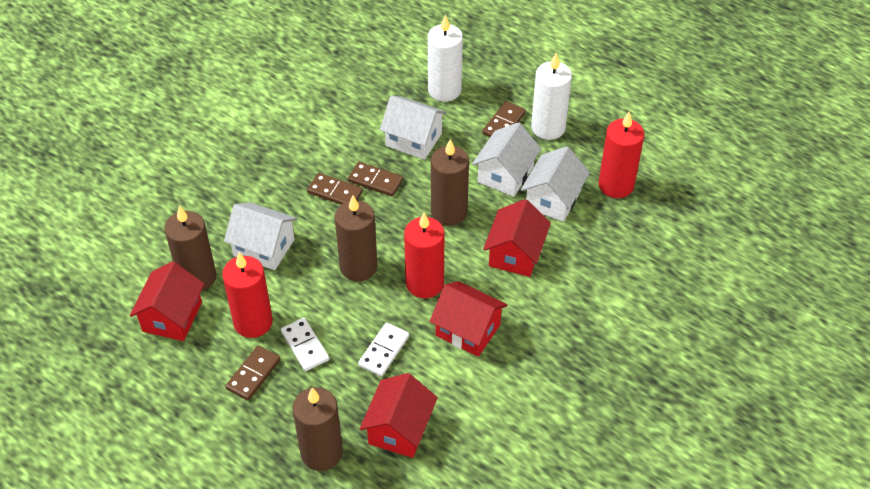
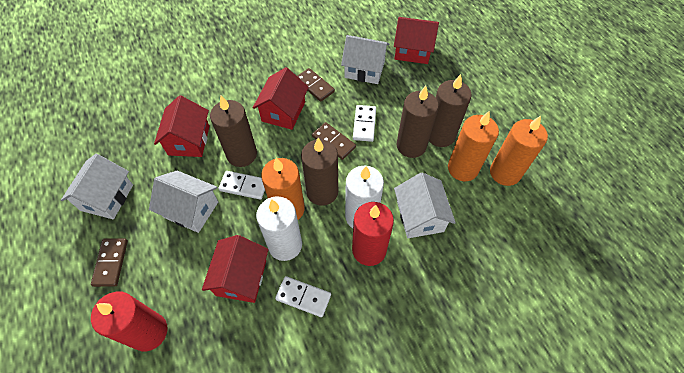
brown domino: 4 -> 3
orange candle: 0 -> 3
red candle: 3 -> 2
white domino: 2 -> 3

